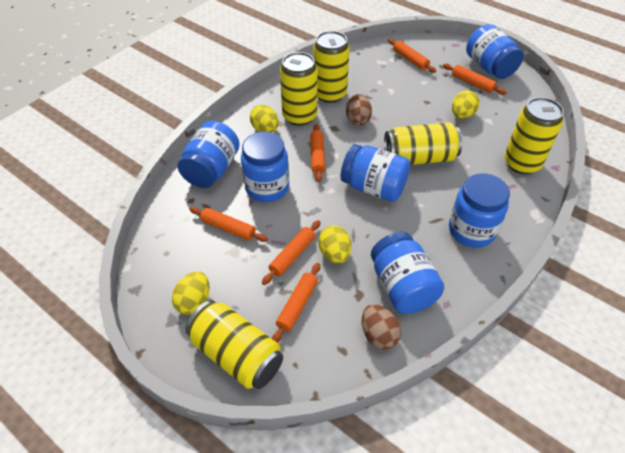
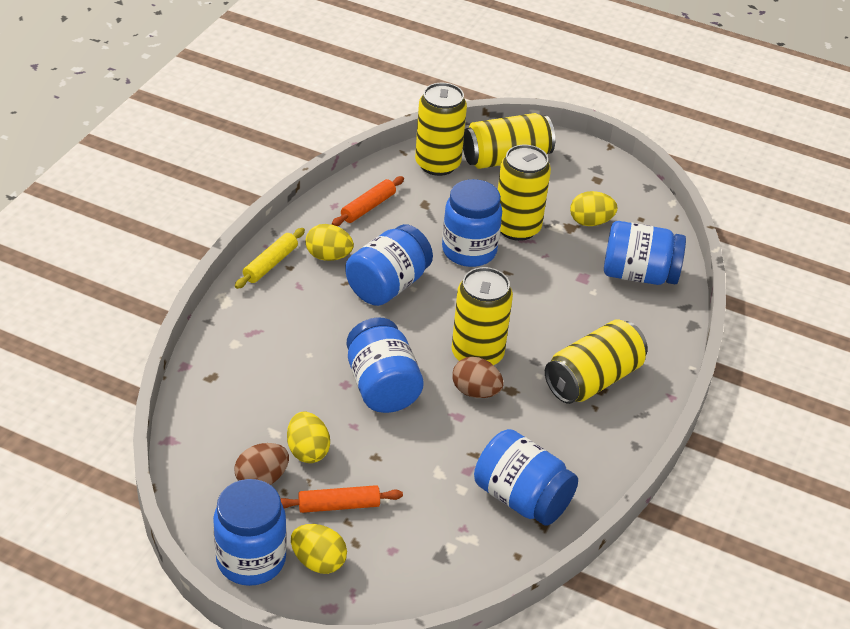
orange rolling pin: 6 -> 2
yellow rolling pin: 0 -> 1

